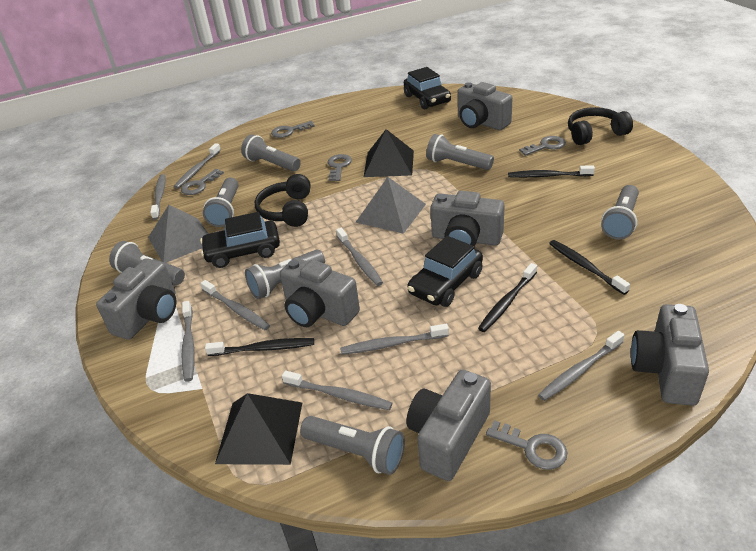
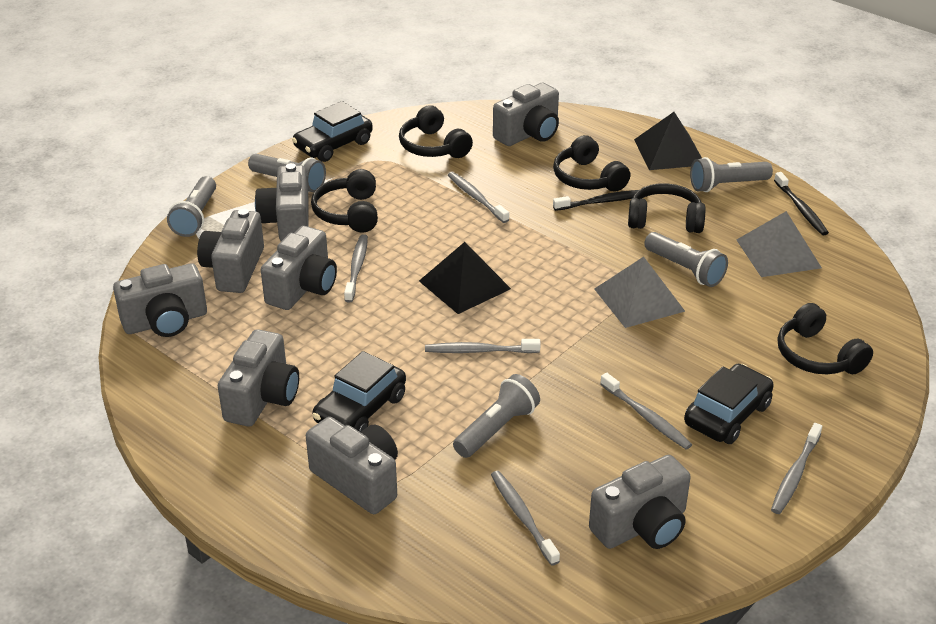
black headphones: 2 -> 5
black toothbrush: 4 -> 2
grey camera: 6 -> 8
grey flashlight: 7 -> 5
grey key: 5 -> 0
grey toothbrush: 8 -> 6

